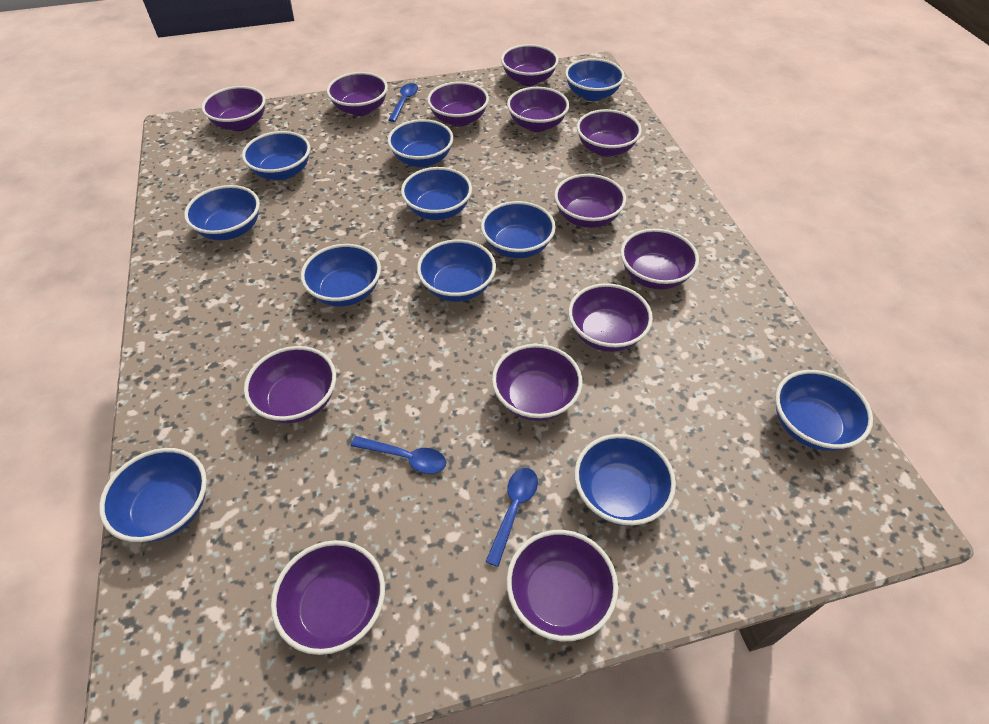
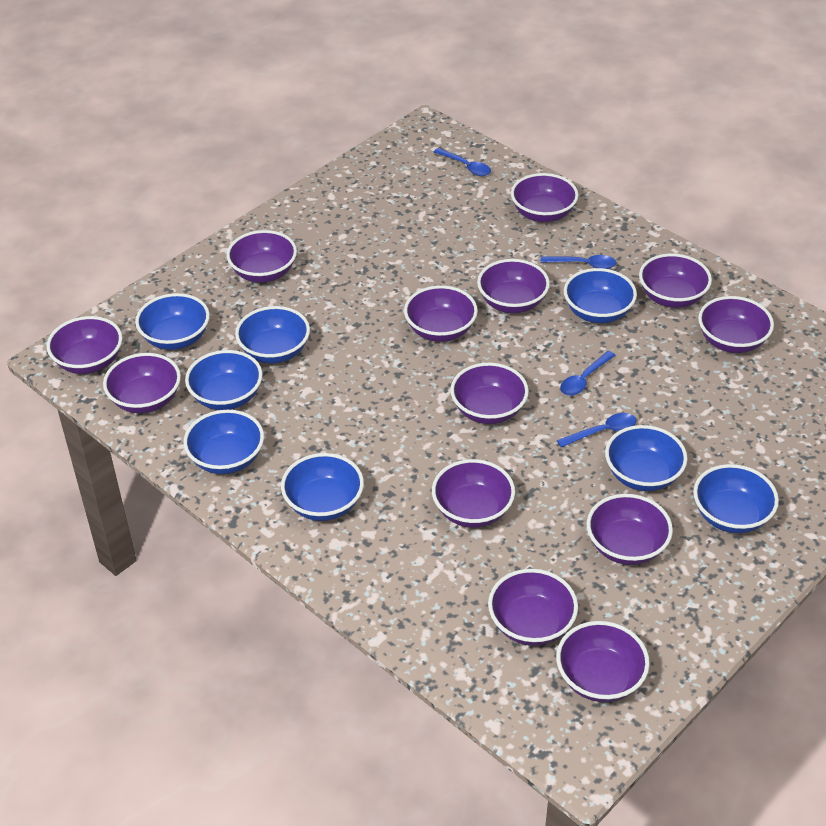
blue bowl: 11 -> 8
blue spoon: 3 -> 4

